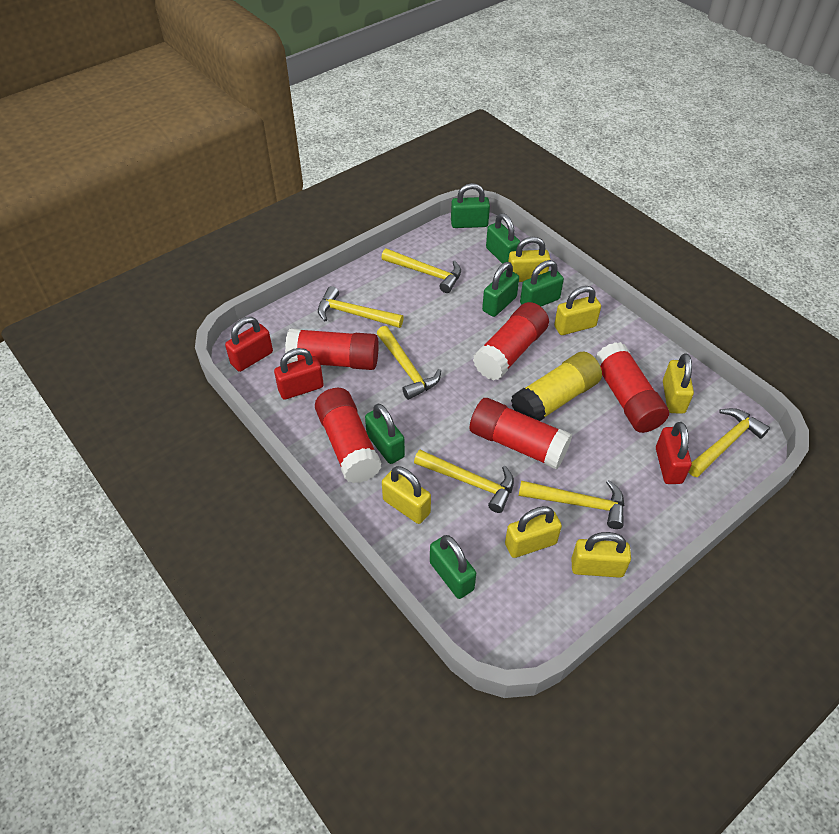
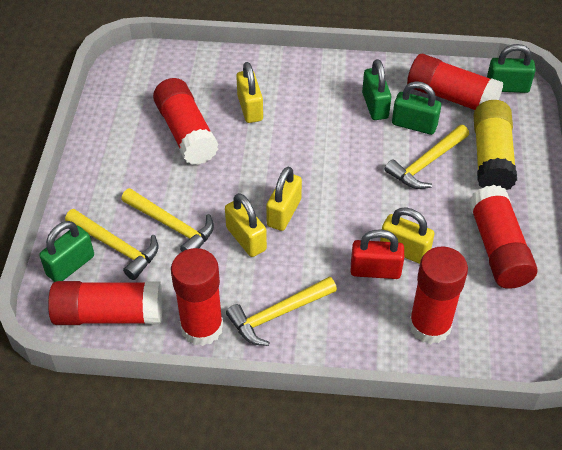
green padlock: 6 -> 4
red glue stick: 5 -> 6
red padlock: 3 -> 1
yellow hammer: 6 -> 4
yellow padlock: 6 -> 4

